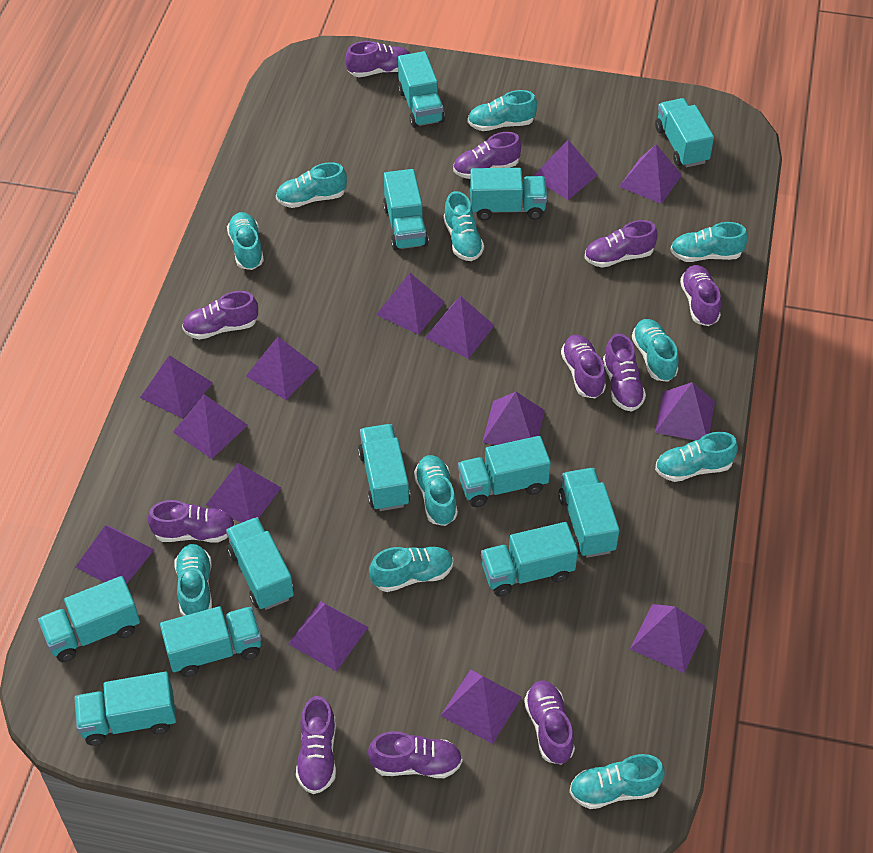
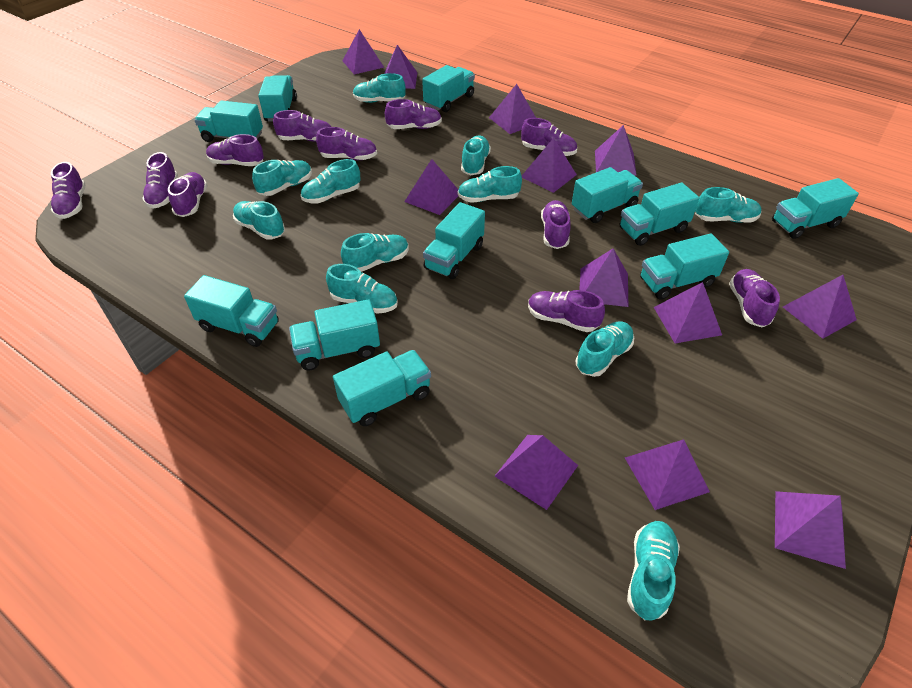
purple pyramid: 14 -> 12
turquoise truck: 12 -> 11

